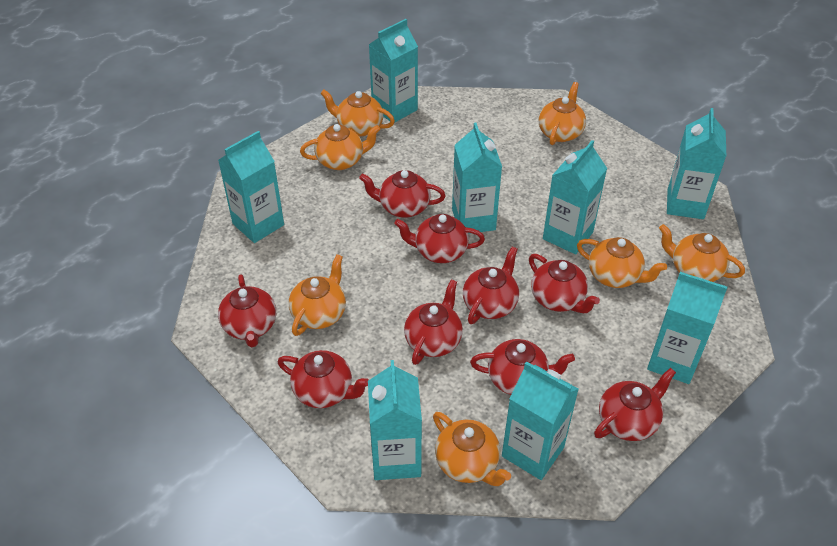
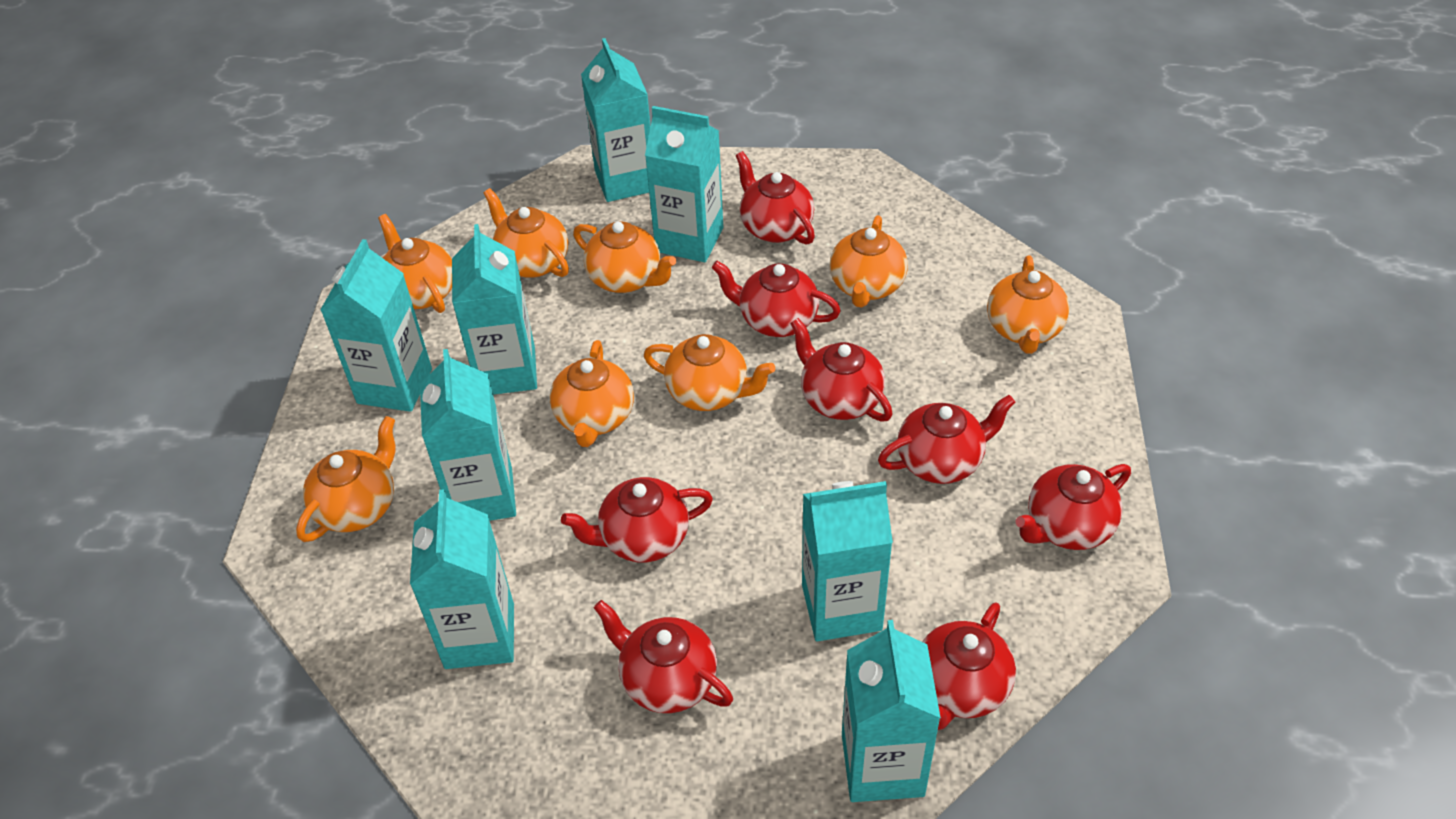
orange teapot: 7 -> 8
red teapot: 9 -> 8

